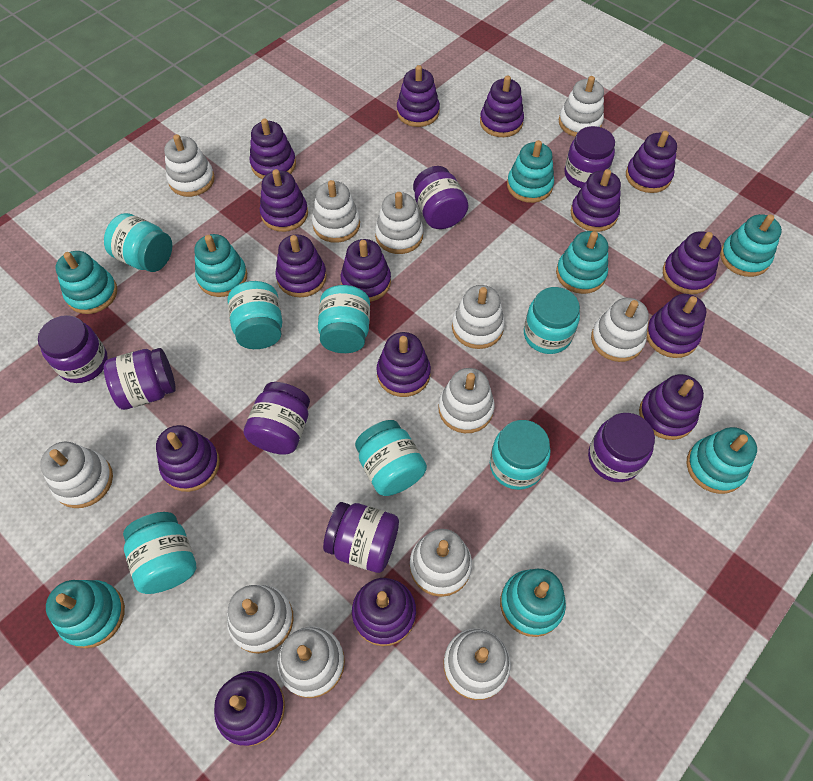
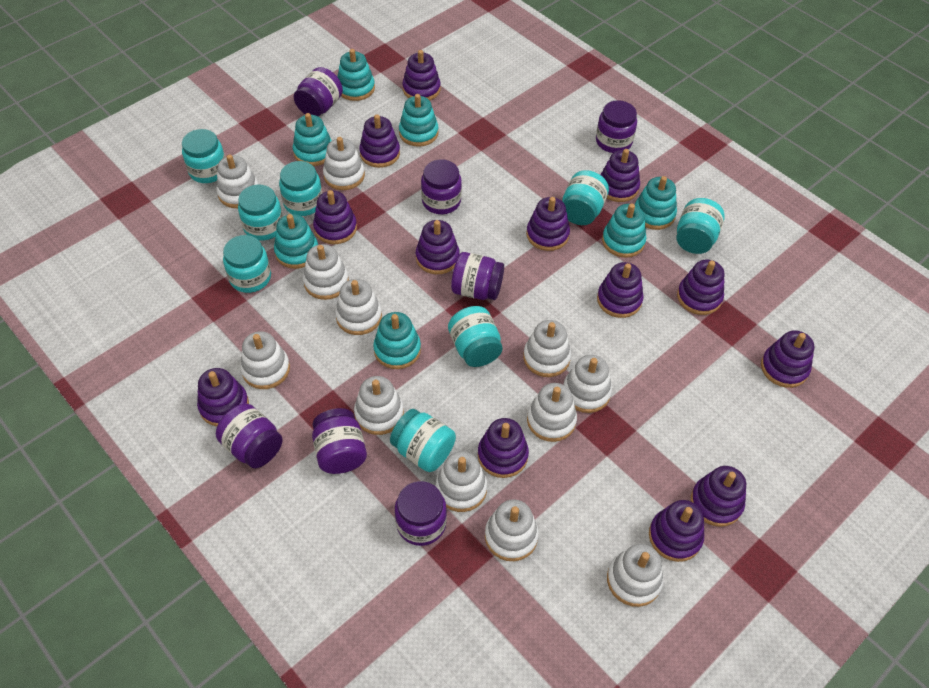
purple stacking toy: 15 -> 13
turquoise jar: 7 -> 8
turquoise stacking toy: 8 -> 7

